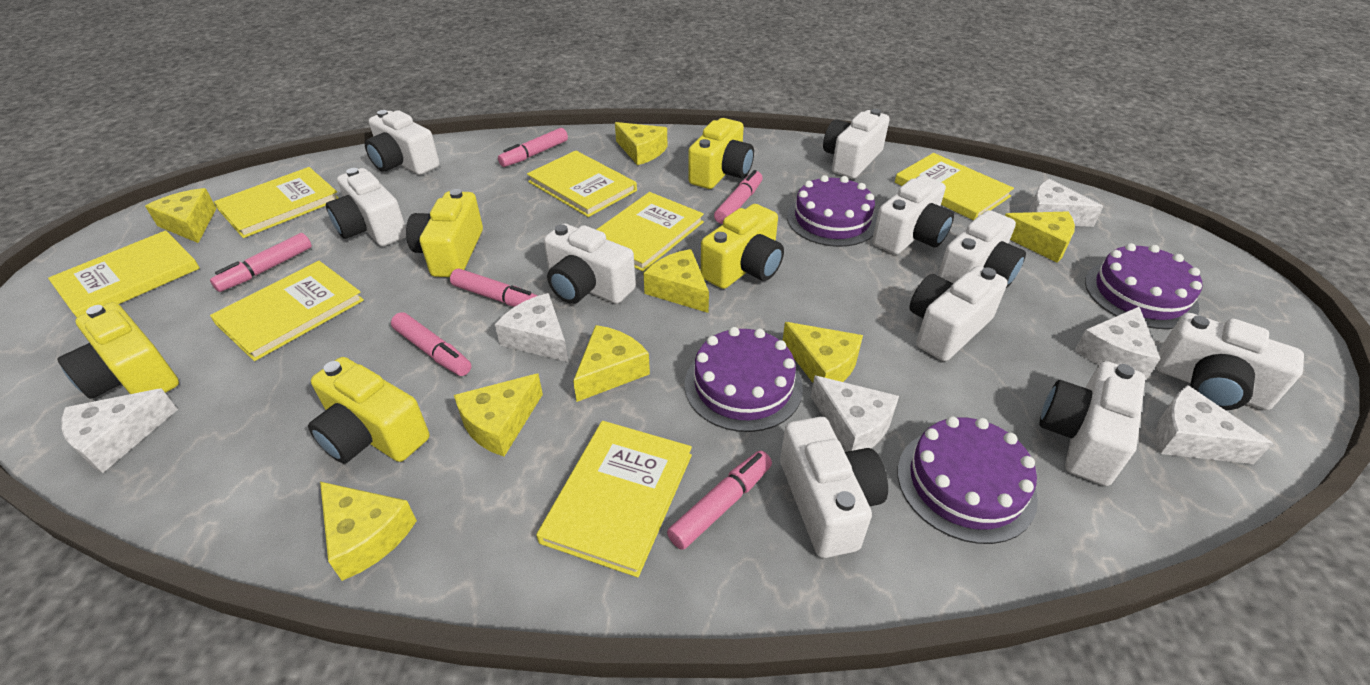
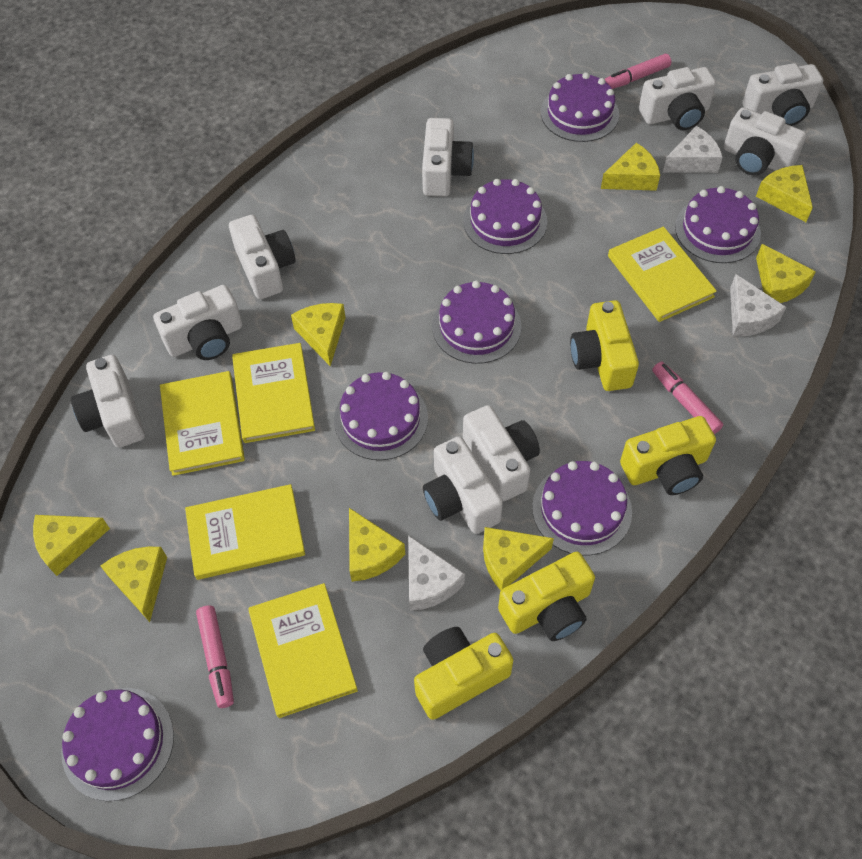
pink marker: 6 -> 3
purple cake: 4 -> 7
white camera: 10 -> 9
white cheese: 6 -> 3
yellow book: 7 -> 5
yellow camera: 5 -> 4

